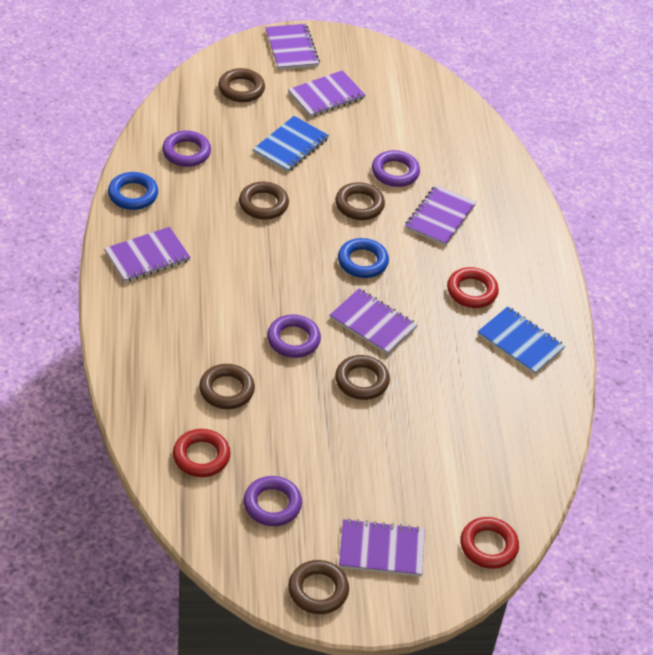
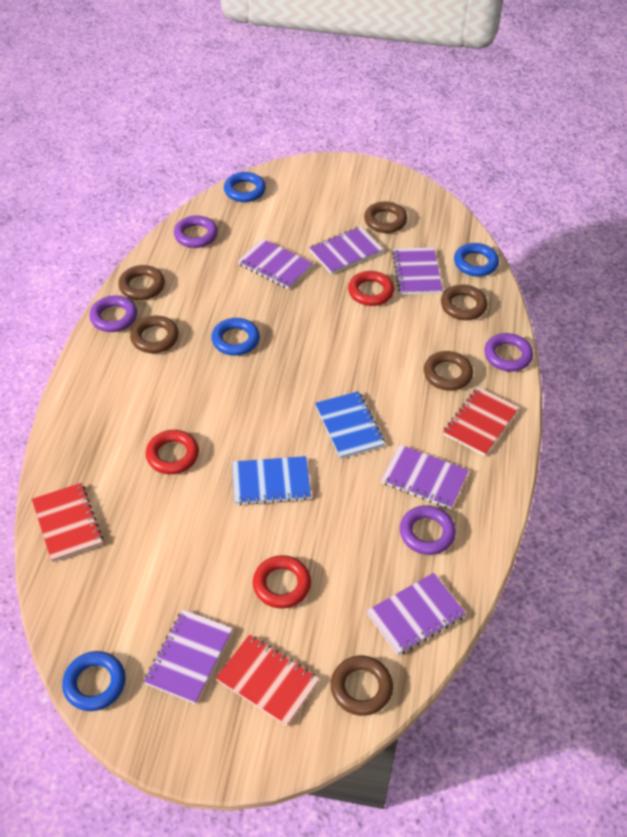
blue ring: 2 -> 4
red notebook: 0 -> 3

